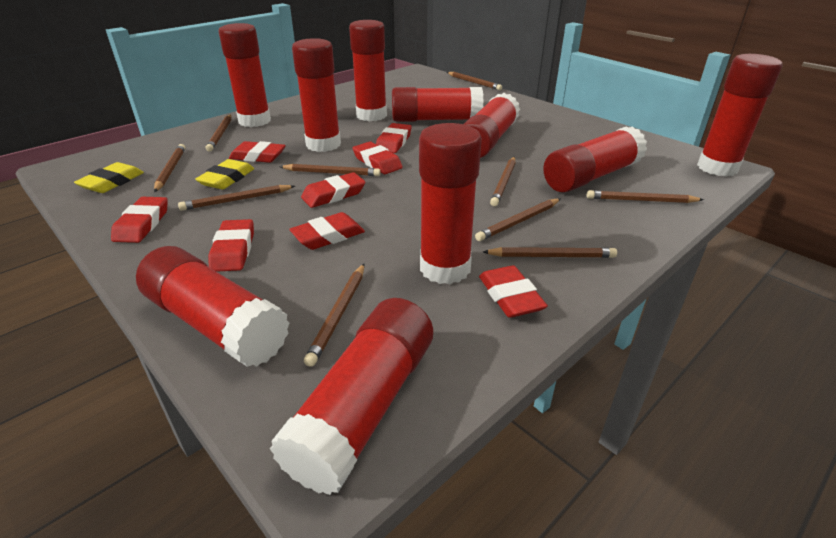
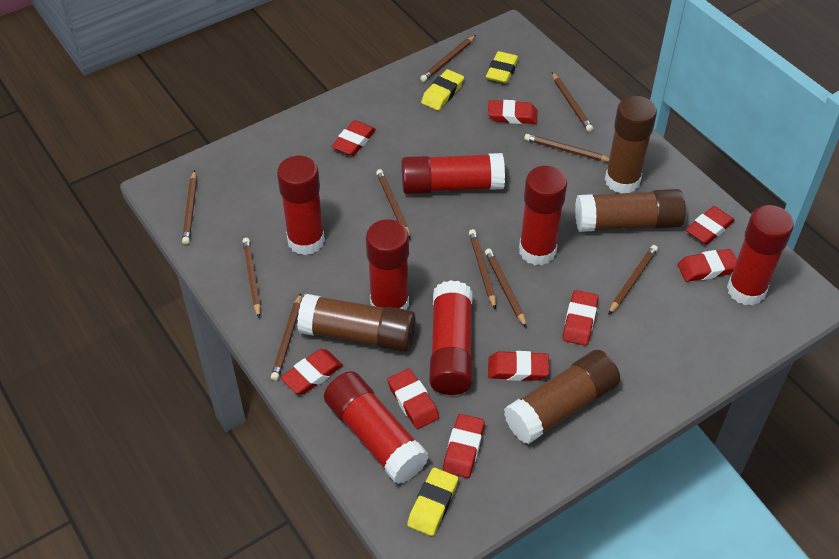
brown glue stick: 0 -> 4
red eraser: 8 -> 9
red glue stick: 10 -> 7
yellow eraser: 2 -> 3

